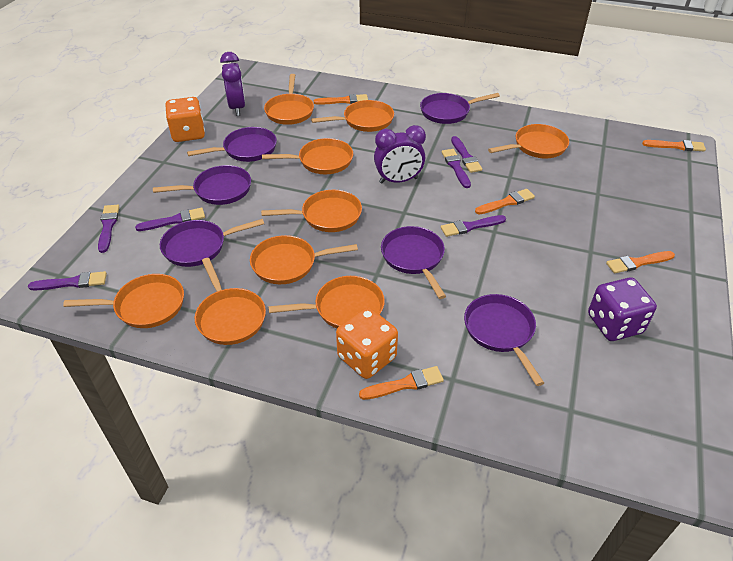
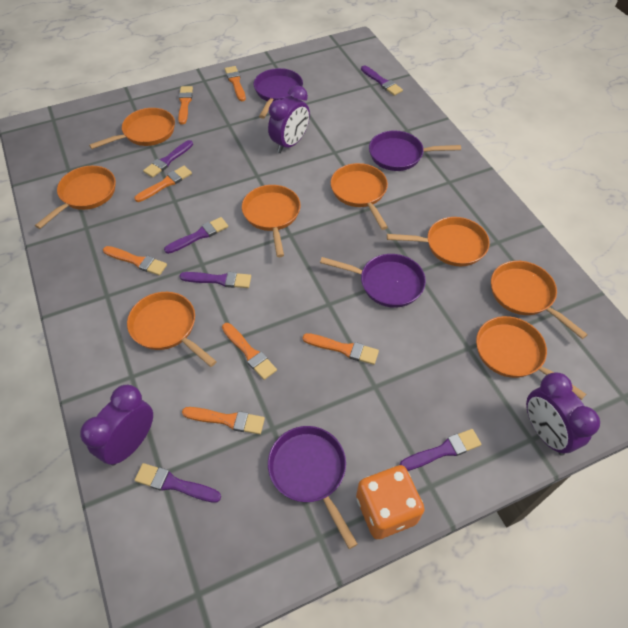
orange brush: 5 -> 7
orange dice: 2 -> 1
orange pan: 9 -> 8
purple clock: 2 -> 3
purple dice: 1 -> 0
purple pan: 6 -> 4

